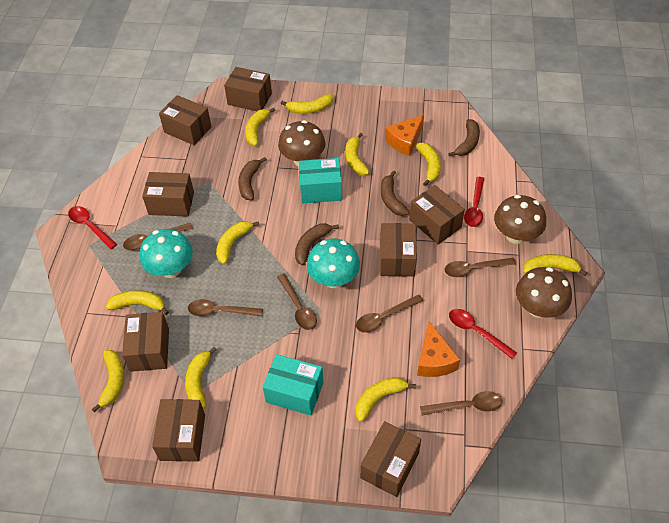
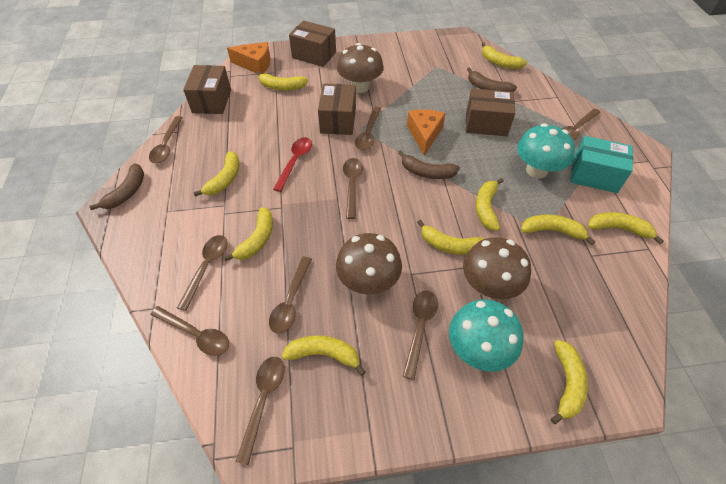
brown banana: 4 -> 3
brown box: 8 -> 4
brown spoon: 6 -> 9
red spoon: 3 -> 1
turquoise box: 2 -> 1

